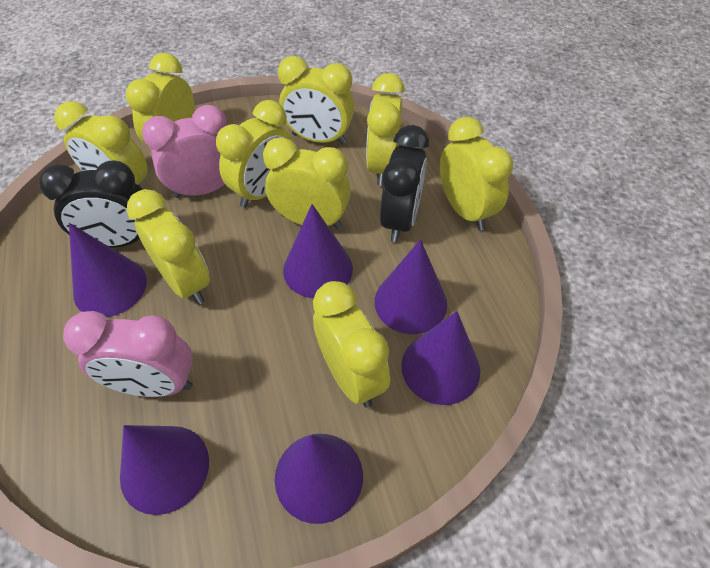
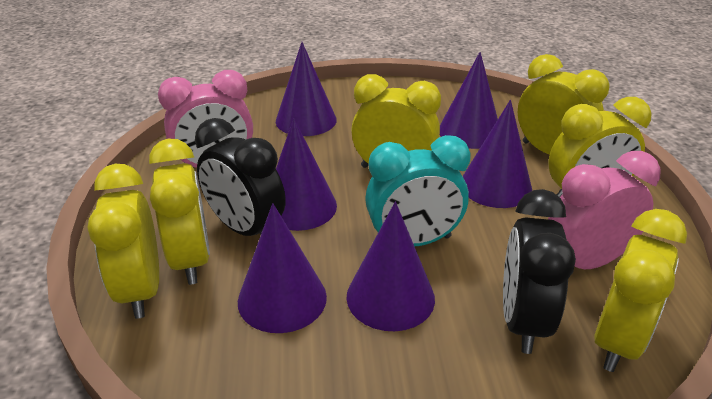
turquoise clock: 0 -> 1
yellow clock: 9 -> 6

